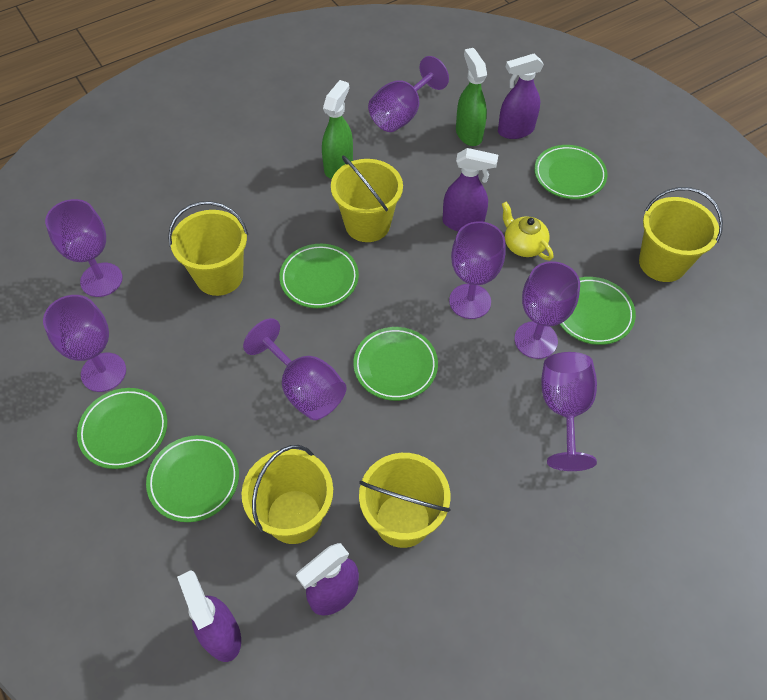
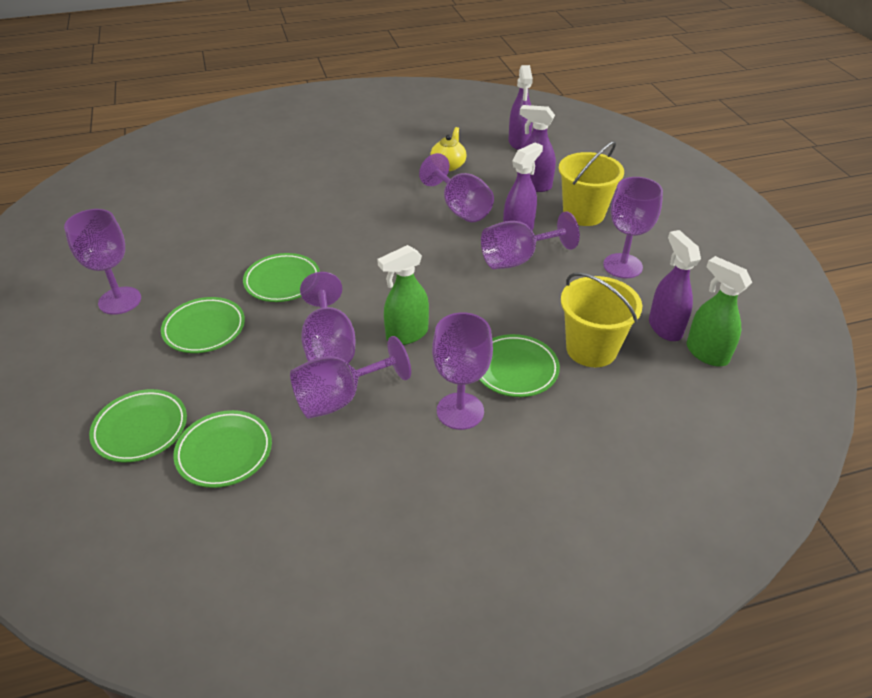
green plate: 6 -> 5
yellow bucket: 5 -> 2

